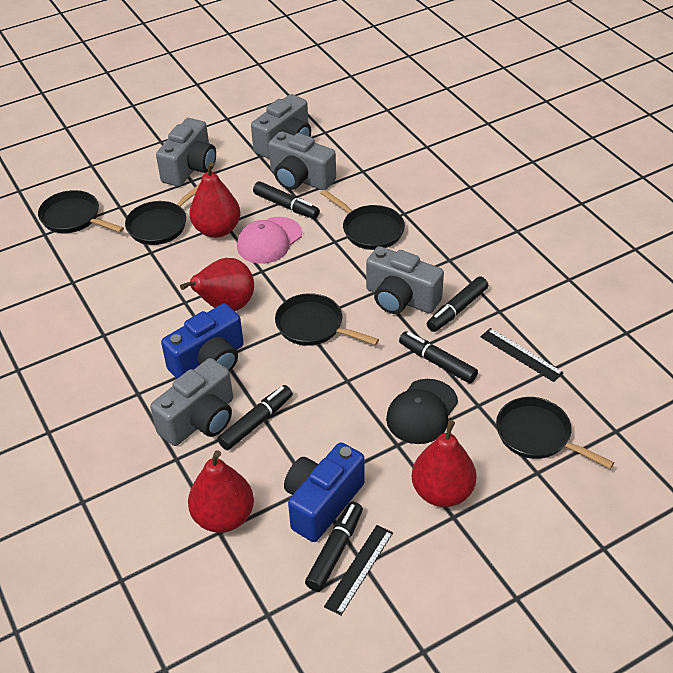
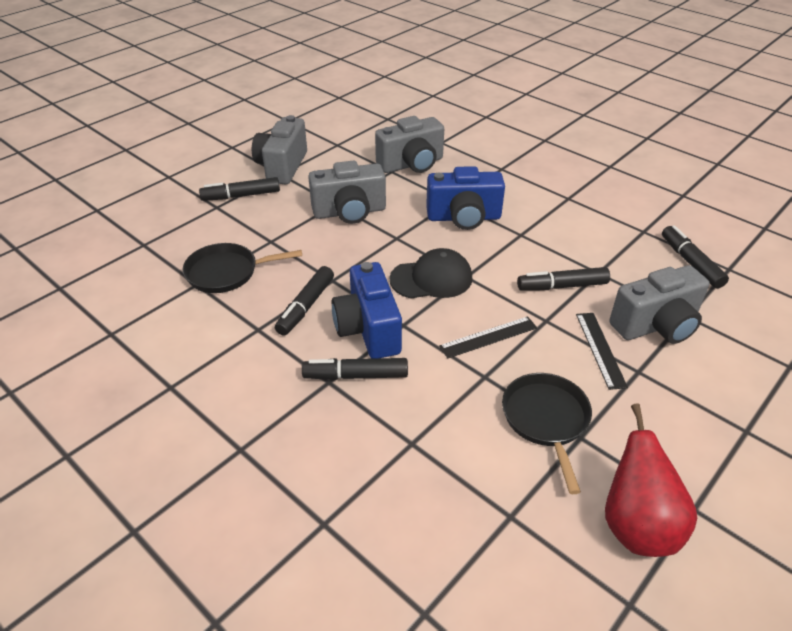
black pan: 5 -> 2
grey camera: 5 -> 4
pink cap: 1 -> 0
red pear: 4 -> 1

